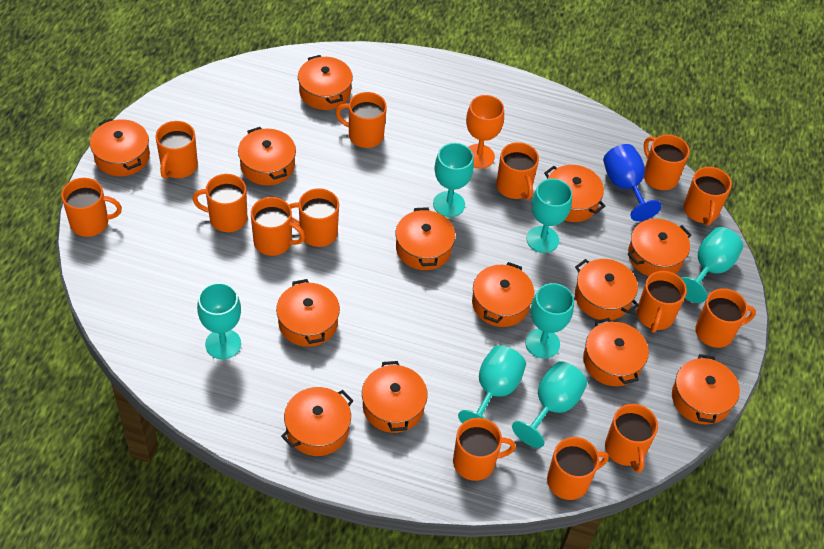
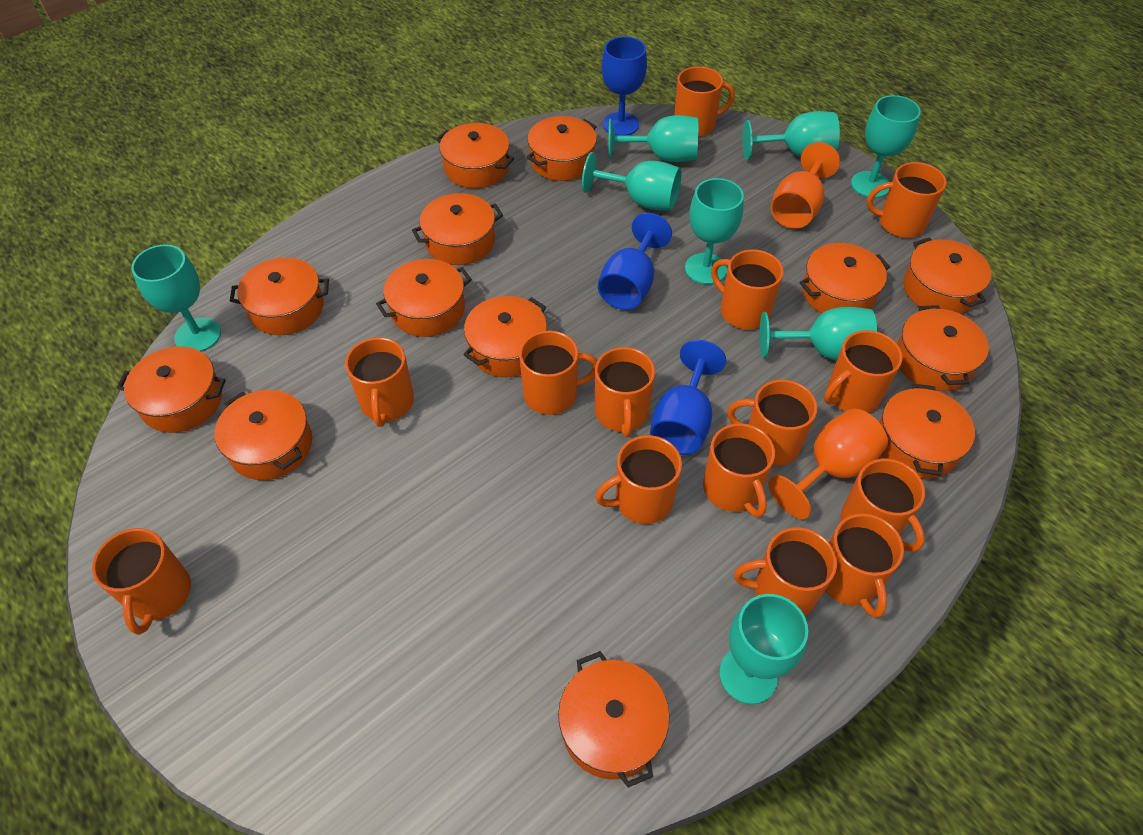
blue goblet: 1 -> 3
orange goblet: 1 -> 2
turquoise goblet: 7 -> 8

